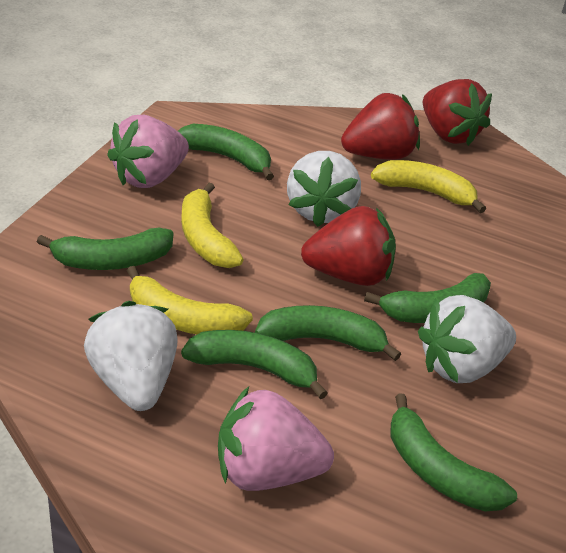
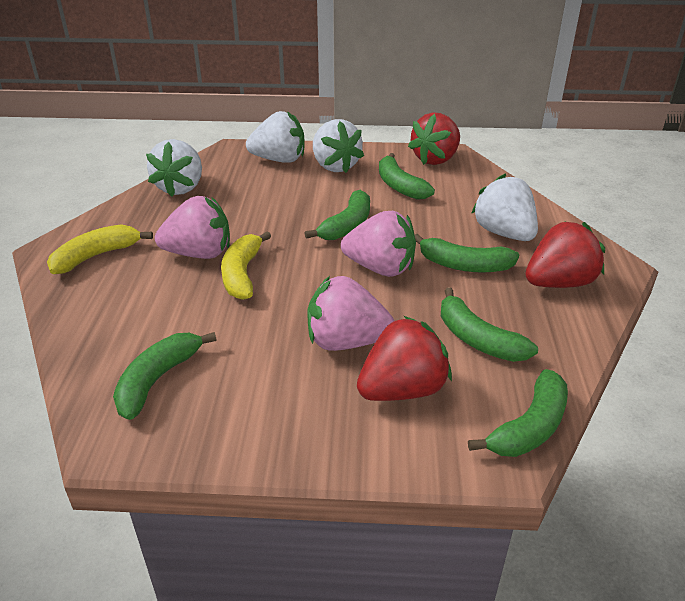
pink strawberry: 2 -> 3
white strawberry: 3 -> 4
yellow banana: 3 -> 2

